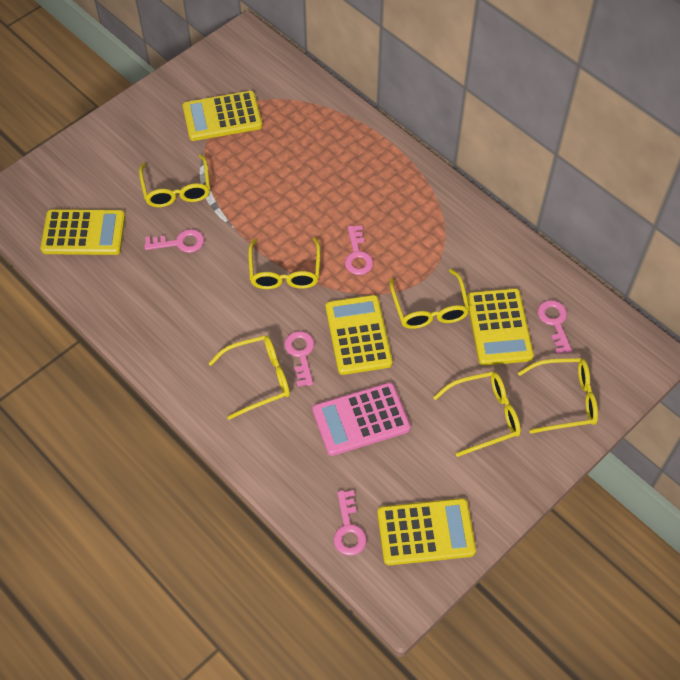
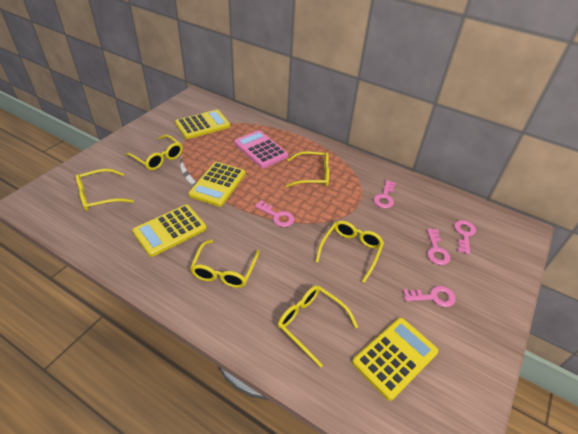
yellow calculator: 5 -> 4

